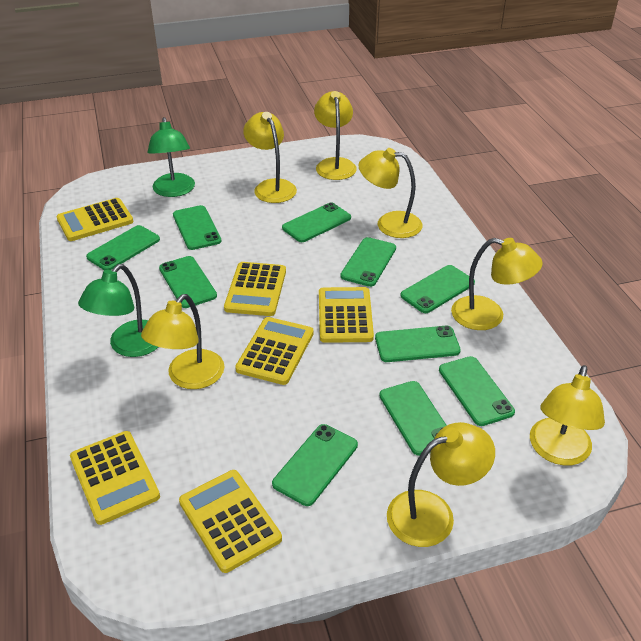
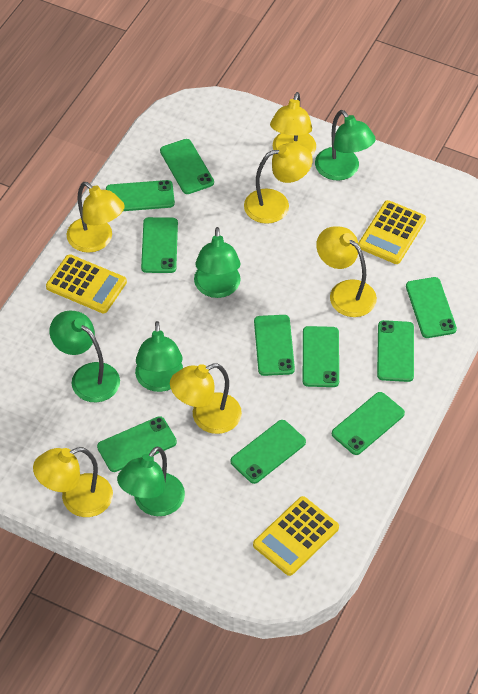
green lamp: 2 -> 5
yellow calculator: 6 -> 3
yellow lamp: 7 -> 6

